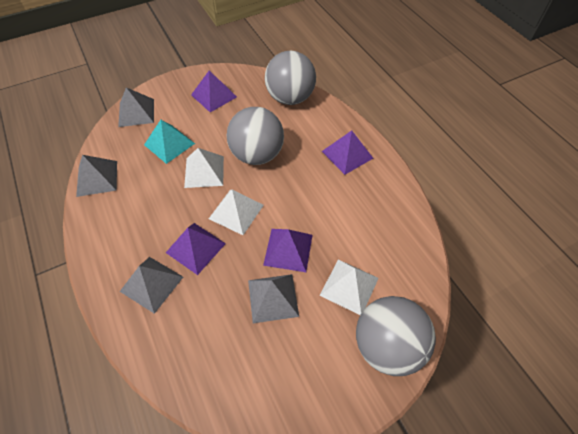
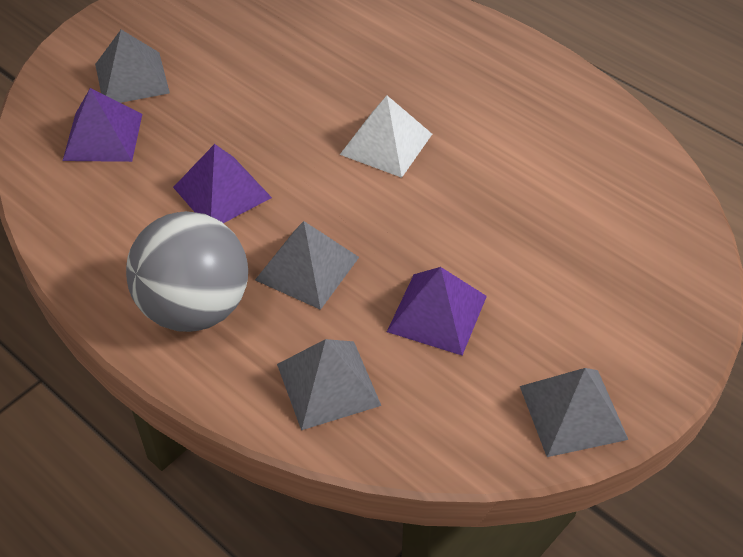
grey ball: 3 -> 1
purple pyramid: 4 -> 3
turquoise pyramid: 1 -> 0
white pyramid: 3 -> 1

